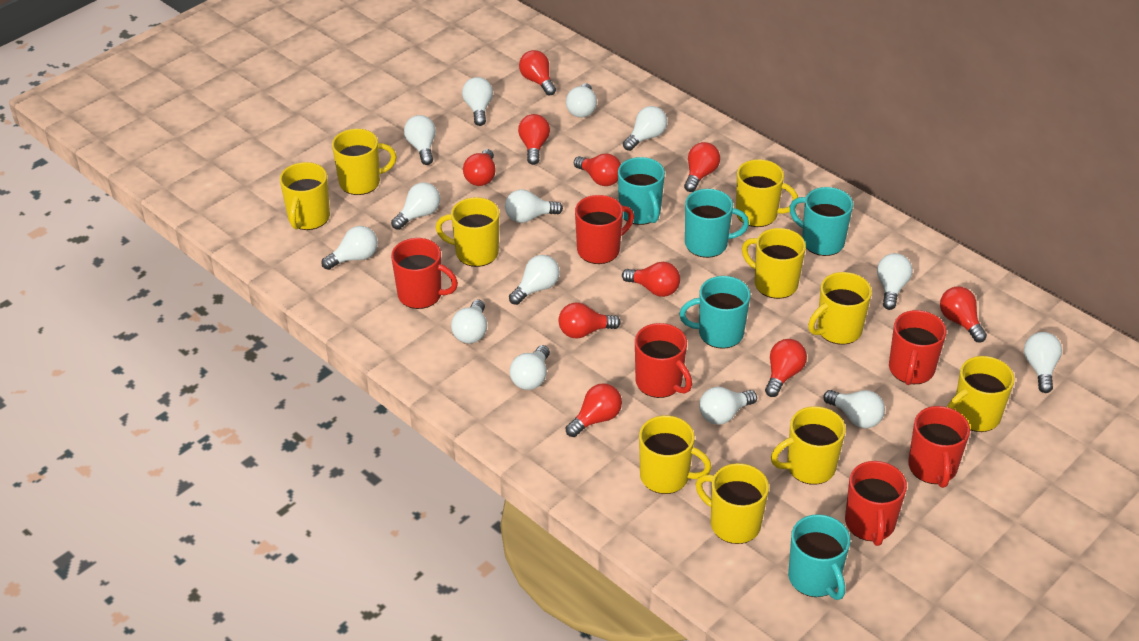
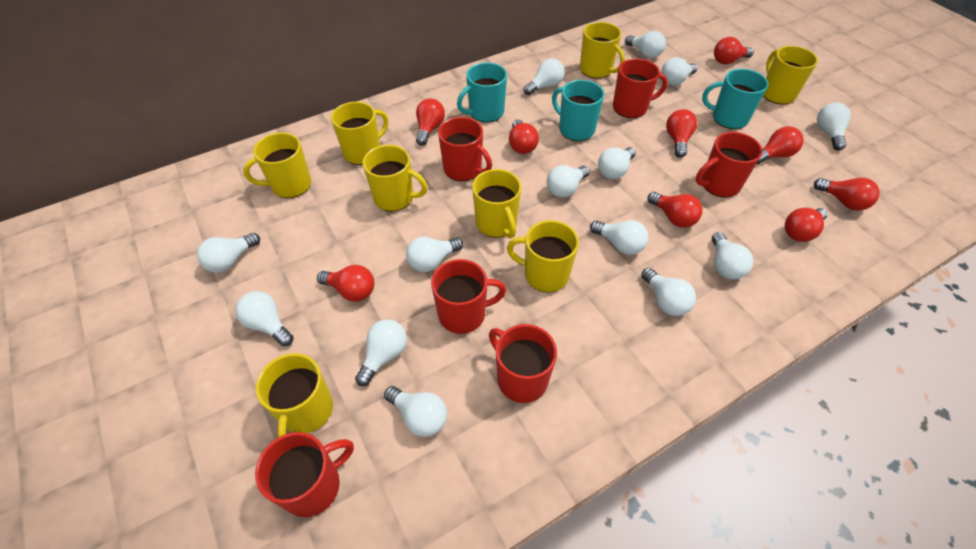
red light bulb: 10 -> 9
turquoise mug: 5 -> 3
yellow mug: 10 -> 8

